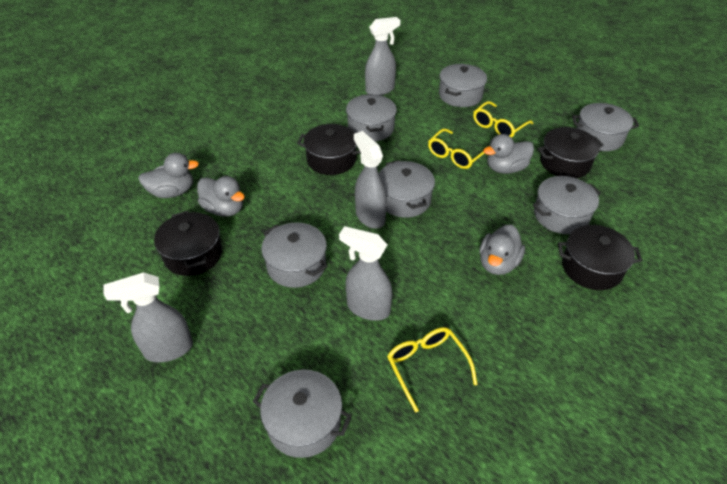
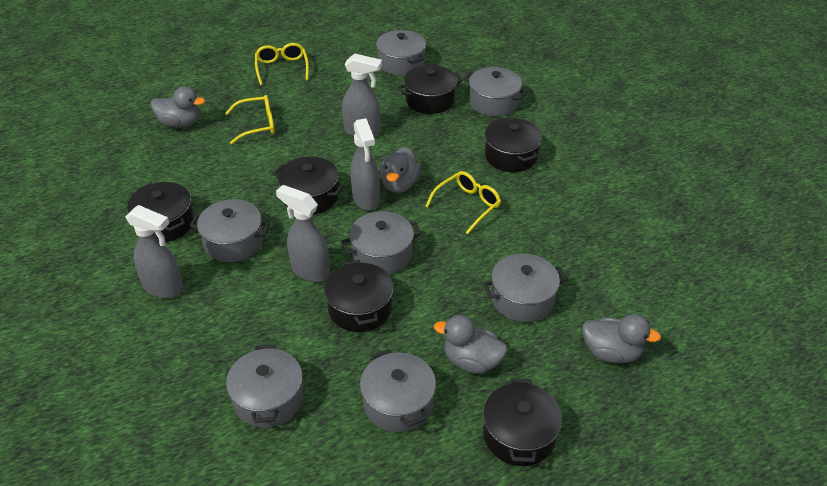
black pot: 4 -> 6

